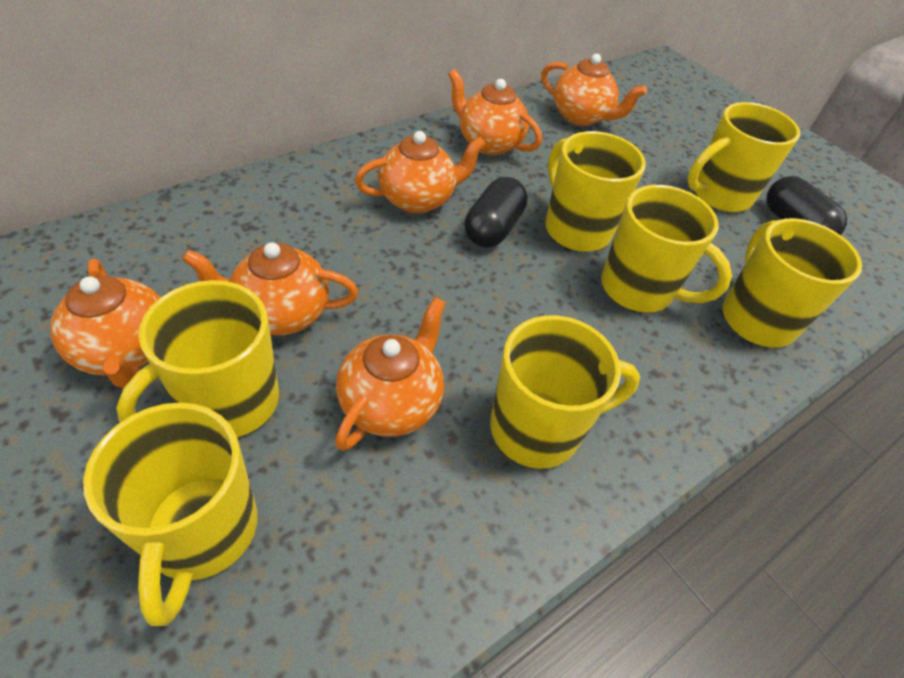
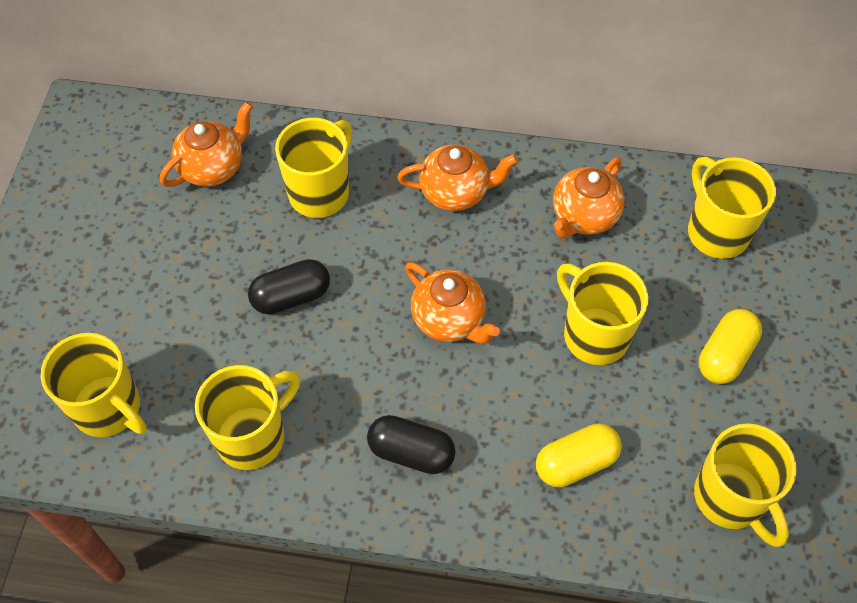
orange teapot: 6 -> 4
yellow capsule: 0 -> 2
yellow mug: 7 -> 6

